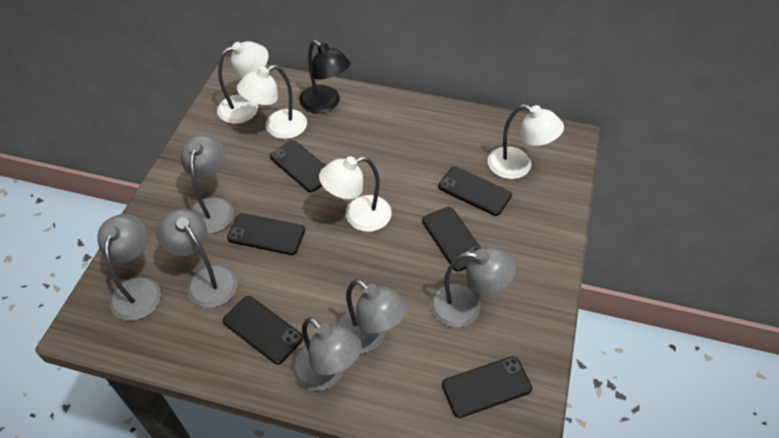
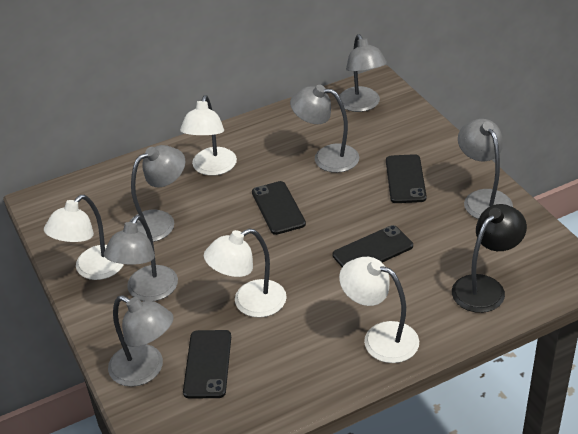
black phone: 6 -> 4

